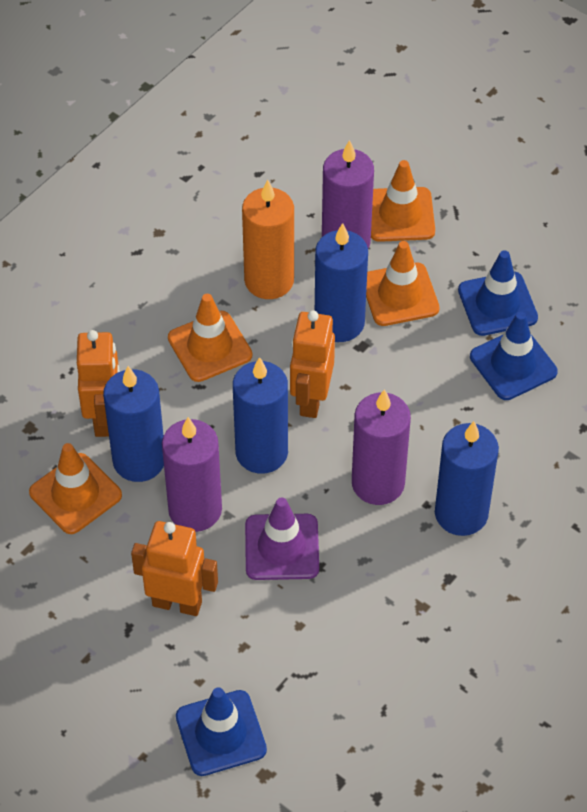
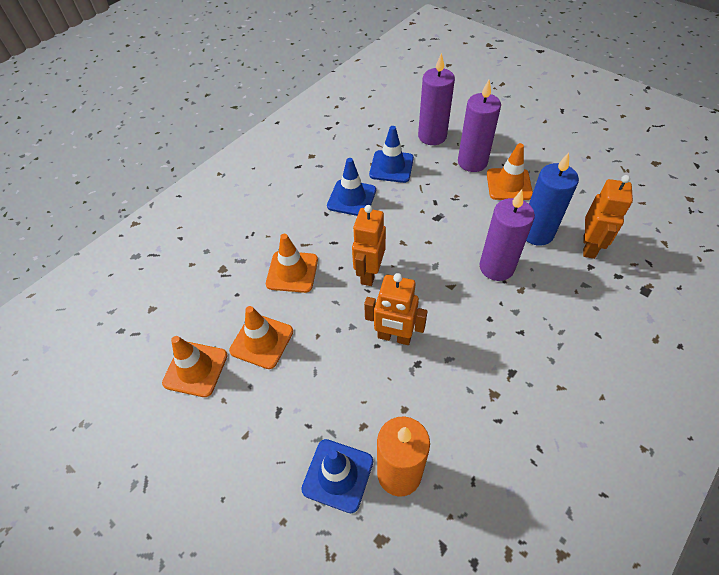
blue candle: 4 -> 1
purple traffic cone: 1 -> 0

